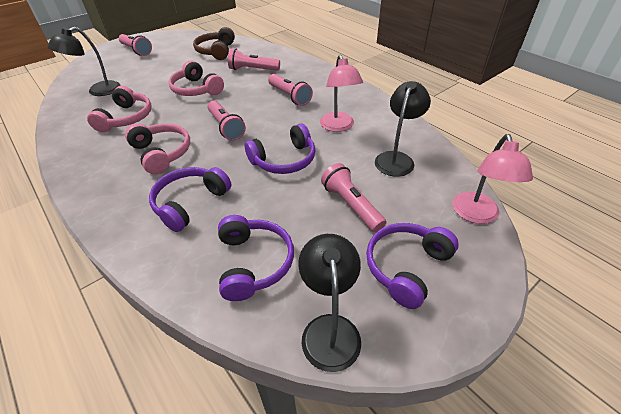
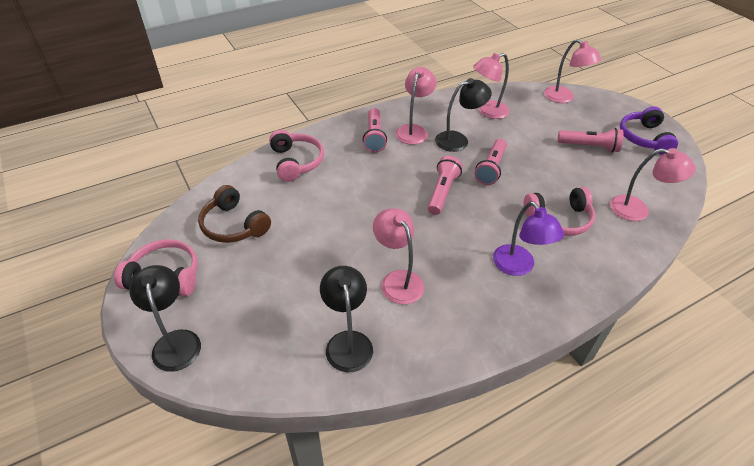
pink flashlight: 5 -> 4
pink lamp: 2 -> 5
purple headphones: 4 -> 1
purple lamp: 0 -> 1

